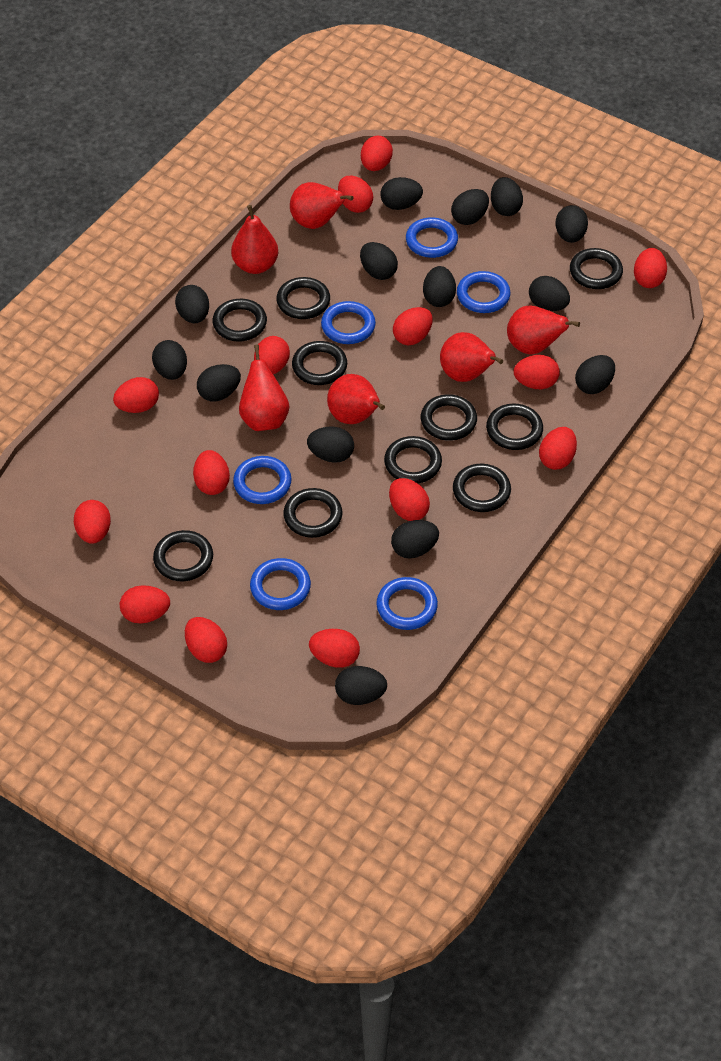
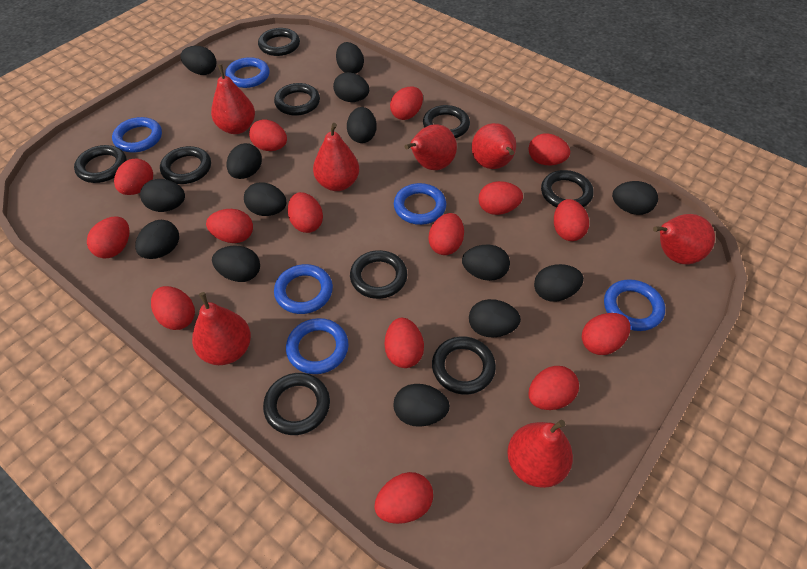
black ring: 10 -> 9
red egg: 14 -> 15
red pear: 6 -> 7

